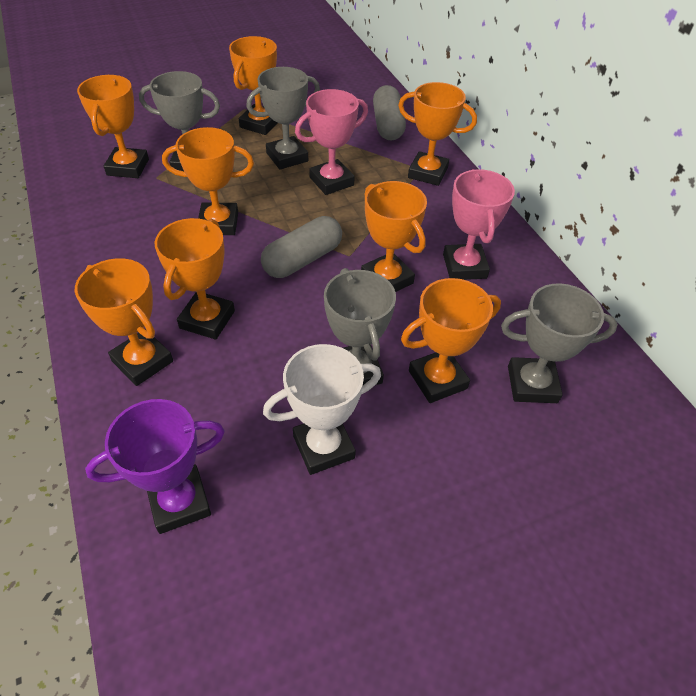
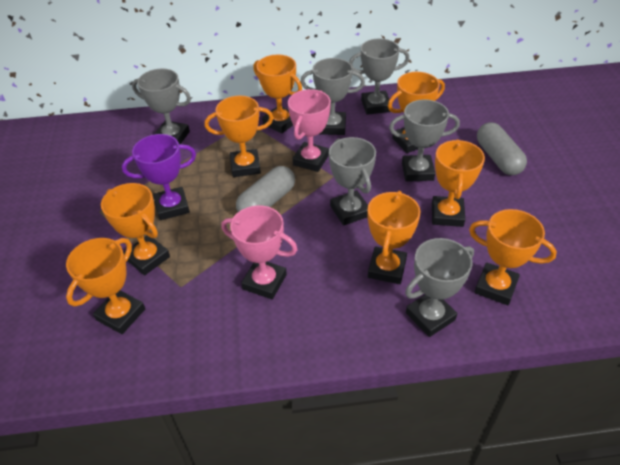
grey trophy: 4 -> 6
white trophy: 1 -> 0

